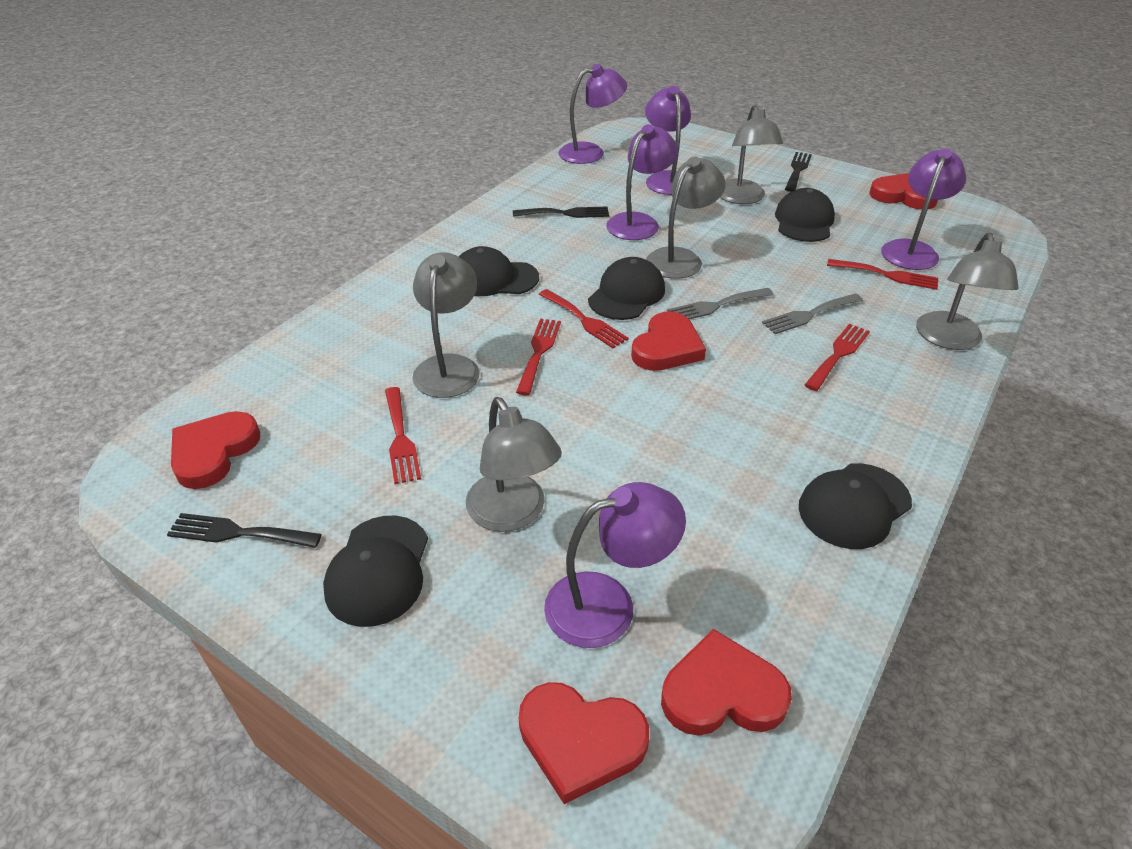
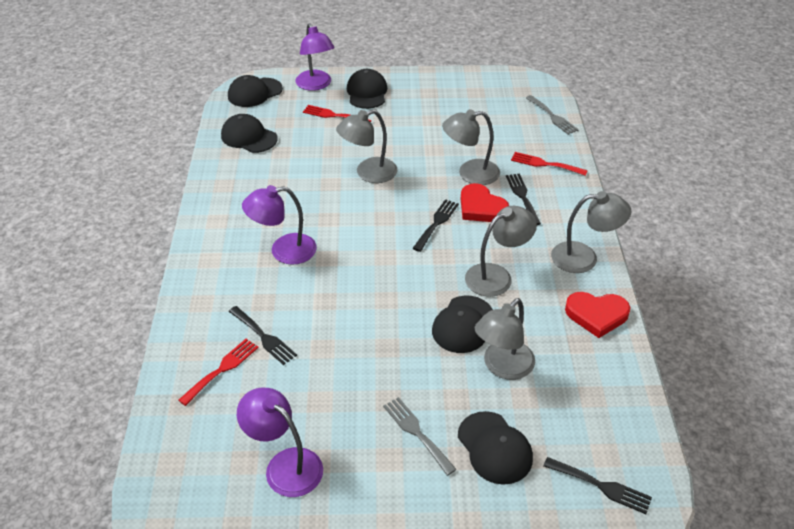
black fork: 3 -> 4
purple lamp: 5 -> 3
red fork: 5 -> 3
red heart: 5 -> 2

